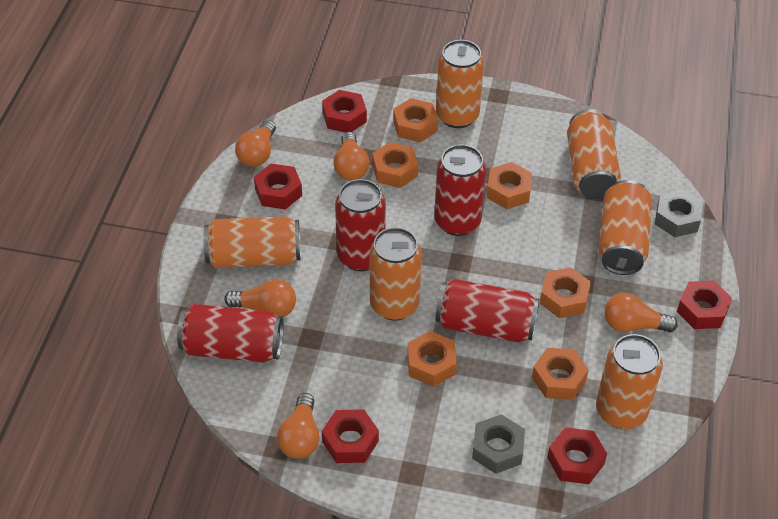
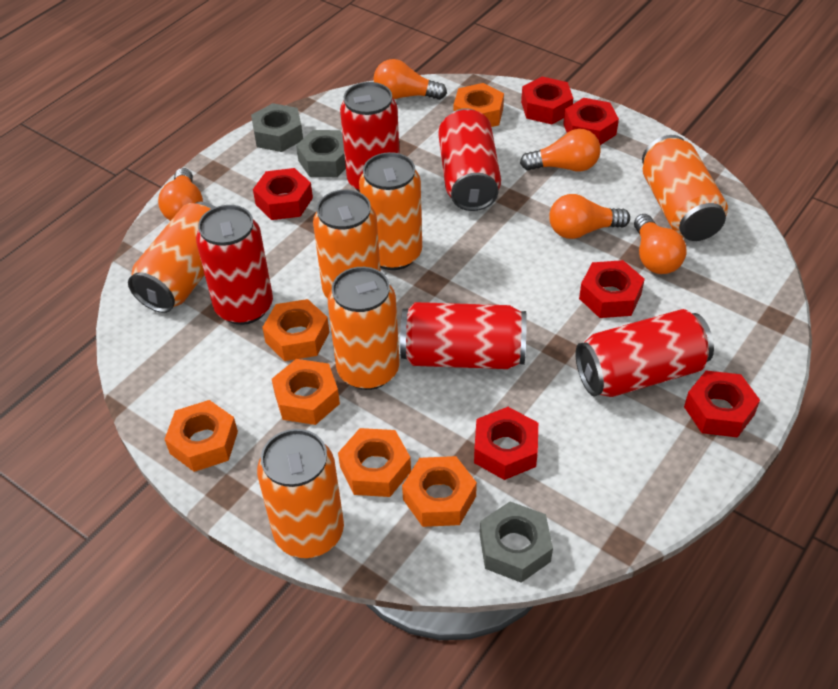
grey nut: 2 -> 3
red can: 4 -> 5
red nut: 5 -> 6

